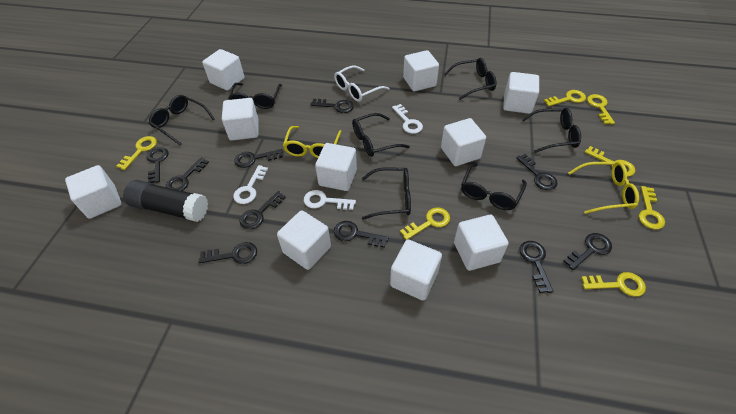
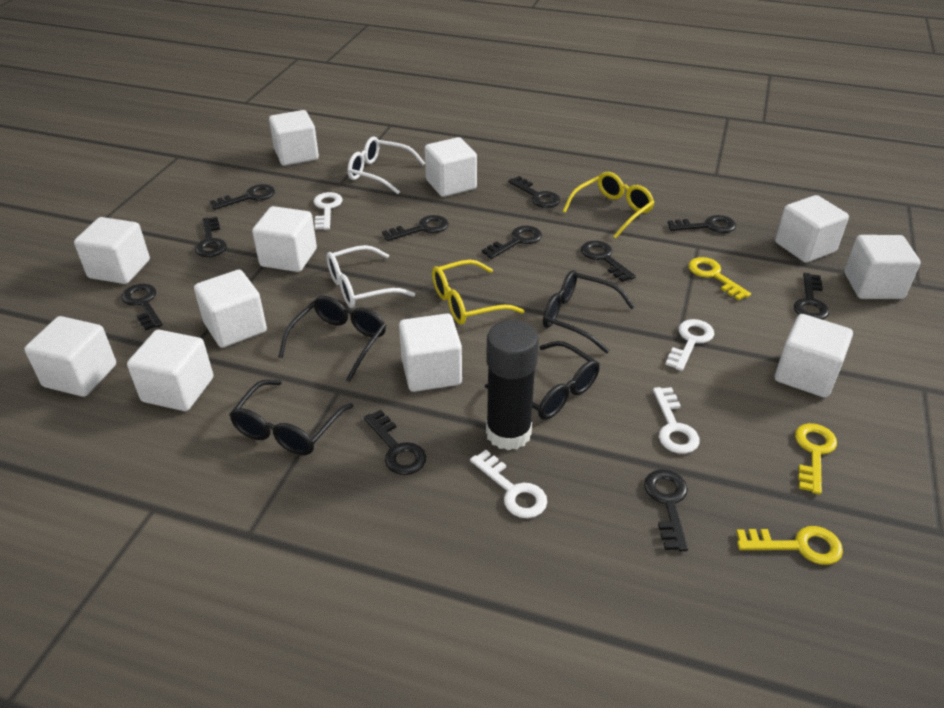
black glasses: 7 -> 4
black key: 10 -> 11
white cube: 10 -> 11
white glasses: 1 -> 2
white key: 3 -> 4
yellow key: 7 -> 3

